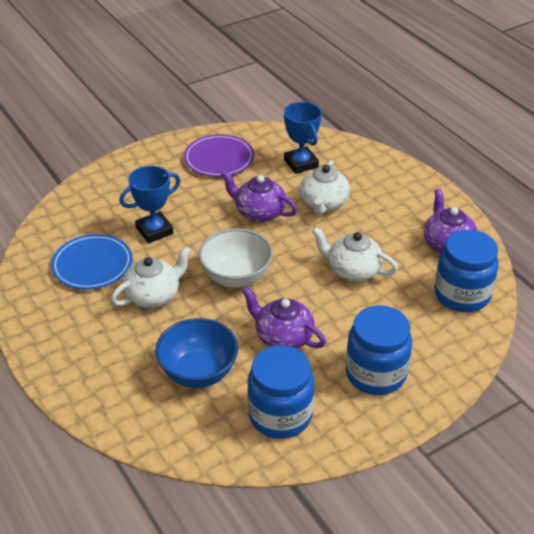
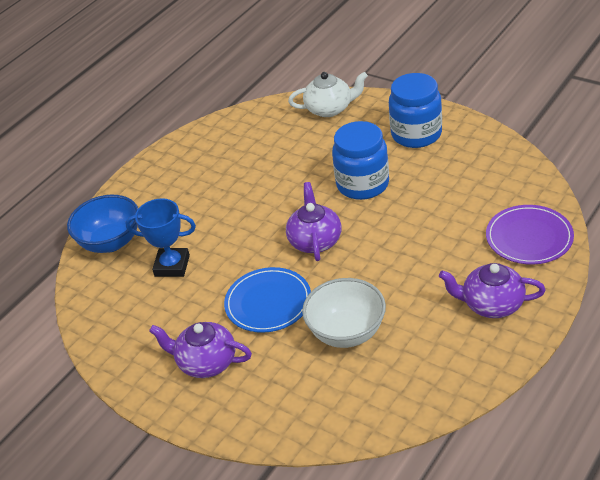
blue jar: 3 -> 2
blue trophy: 2 -> 1
white teapot: 3 -> 1

